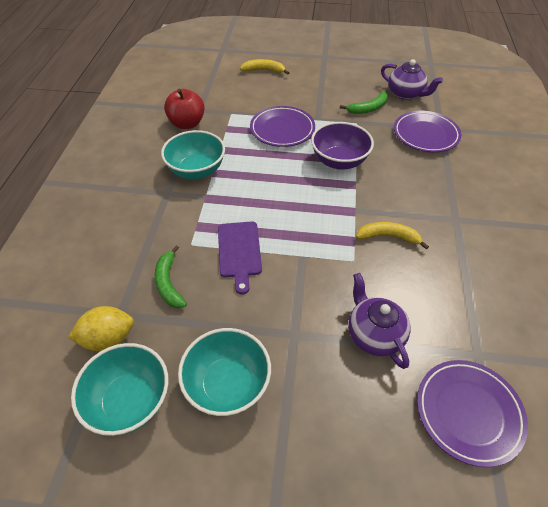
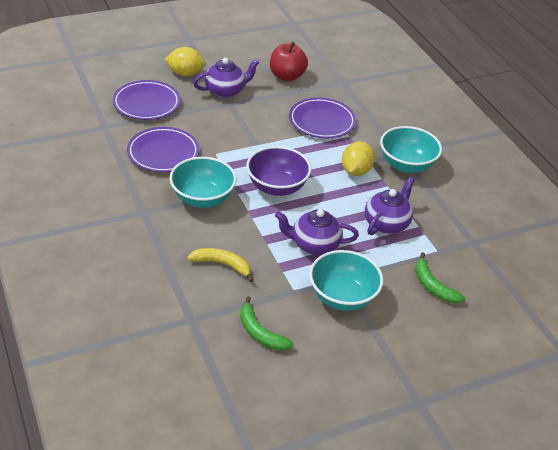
purple cutting board: 1 -> 0
purple teapot: 2 -> 3
yellow banana: 2 -> 1
yellow lemon: 1 -> 2

